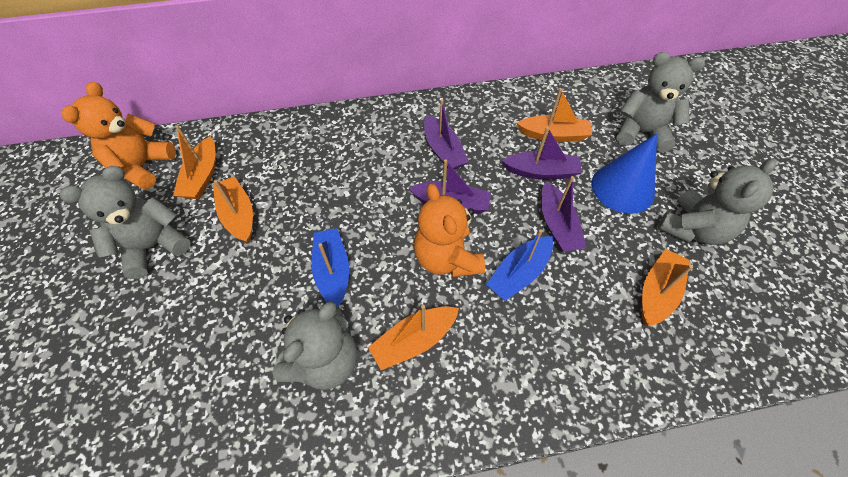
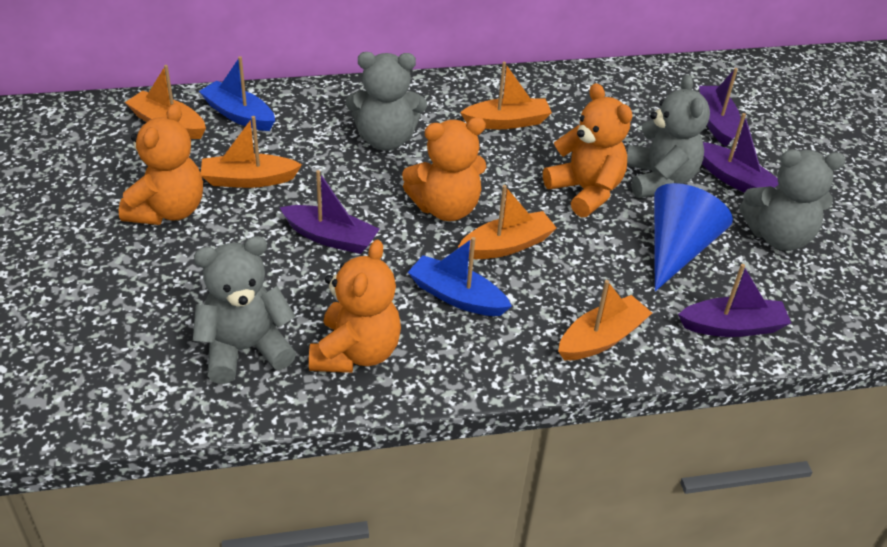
orange teddy bear: 2 -> 4

